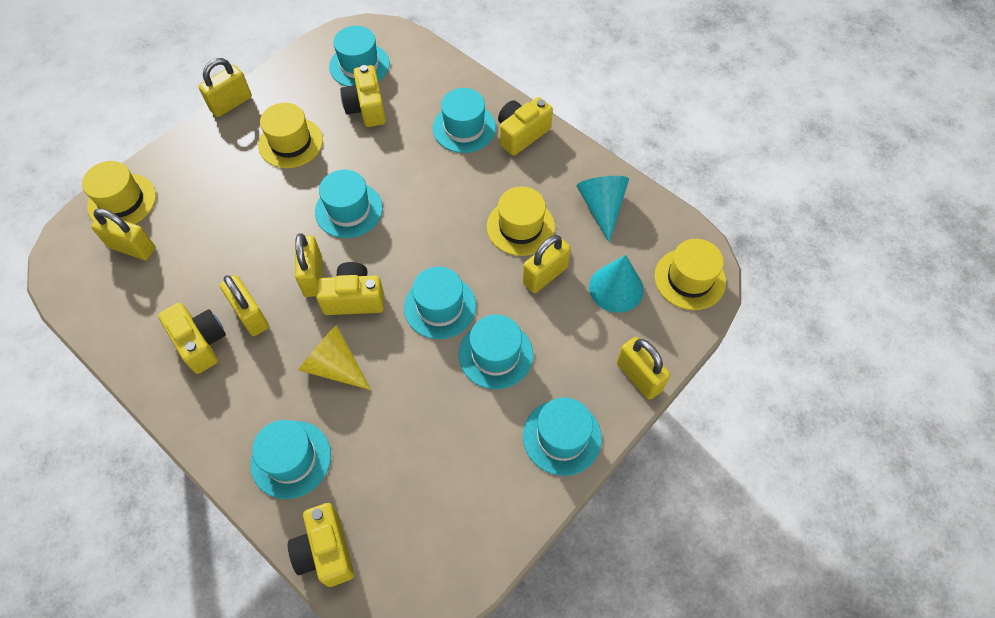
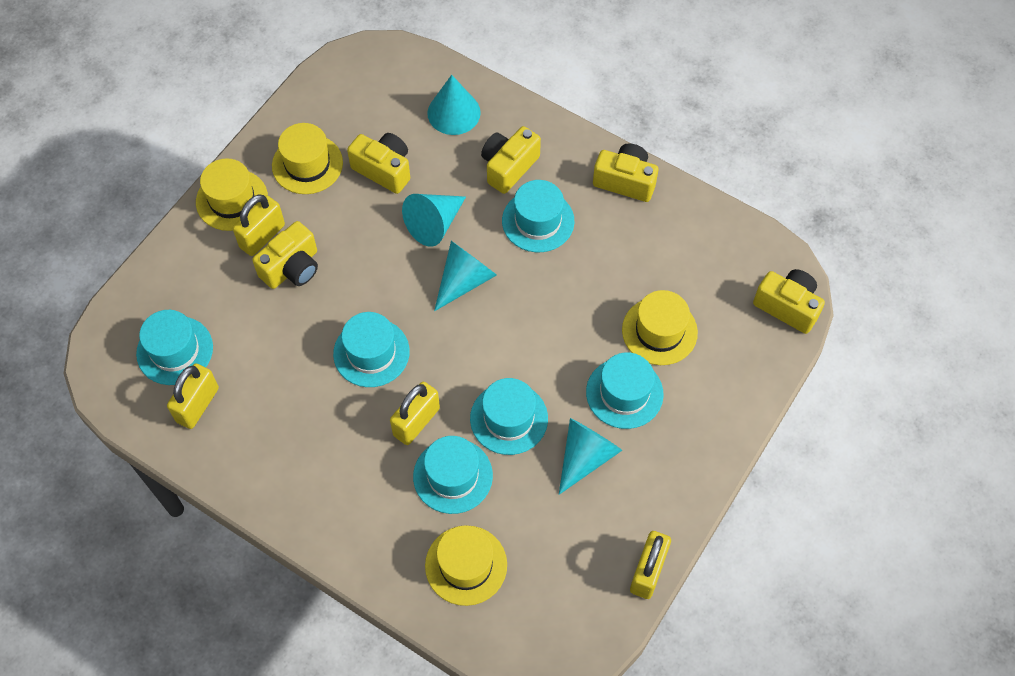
turquoise cone: 2 -> 4
turquoise hat: 7 -> 6
yellow cone: 1 -> 0
yellow padlock: 6 -> 4

